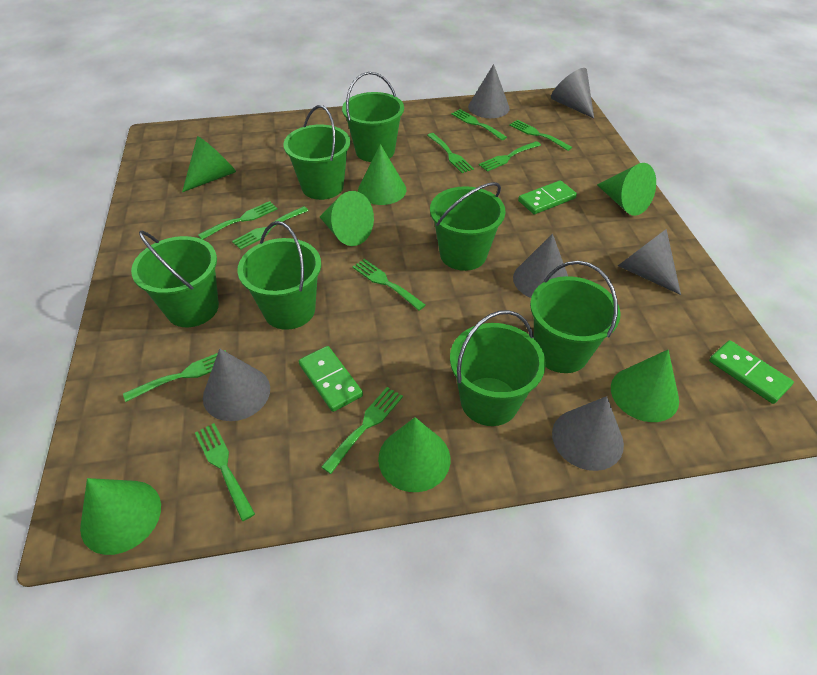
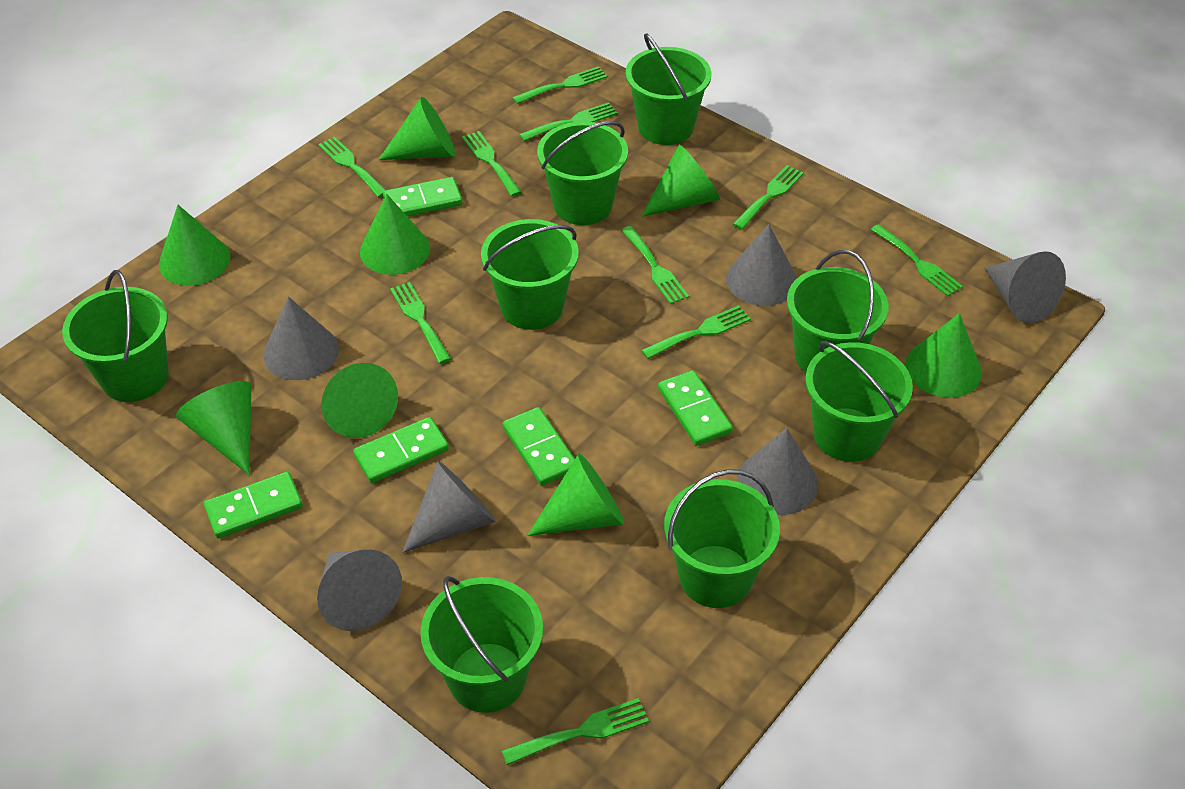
green bucket: 7 -> 8
green cone: 7 -> 8
green domino: 3 -> 5

